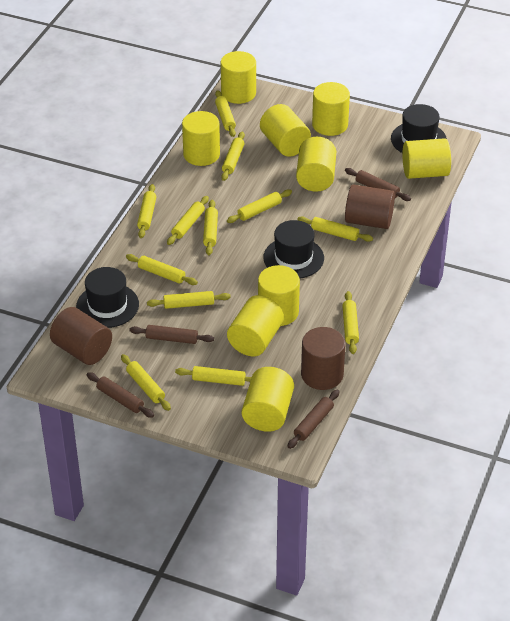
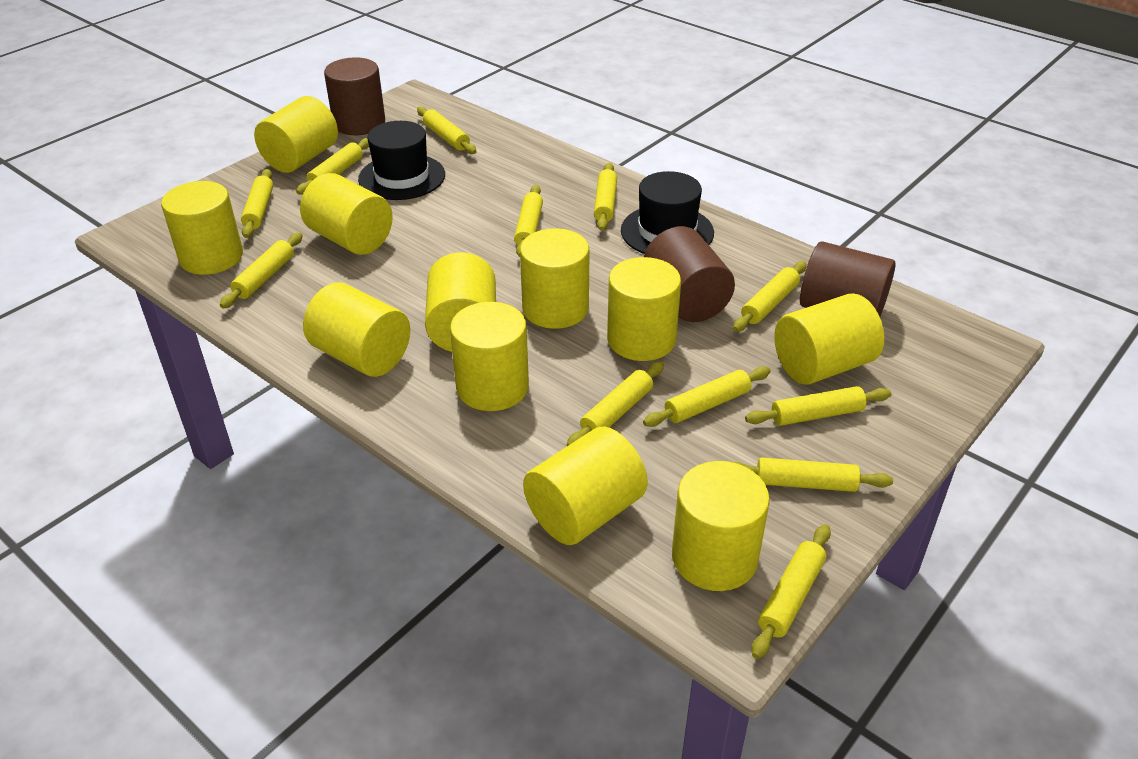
black hat: 3 -> 2
brown rolling pin: 4 -> 0
yellow cylinder: 9 -> 11

